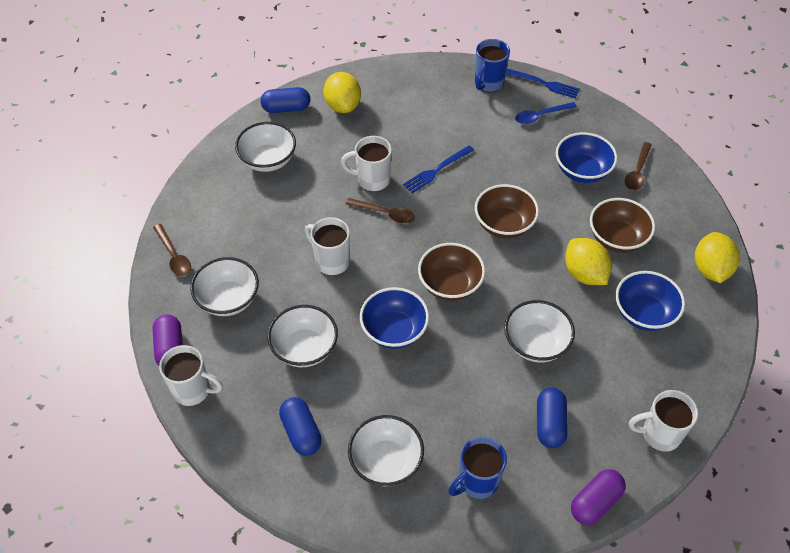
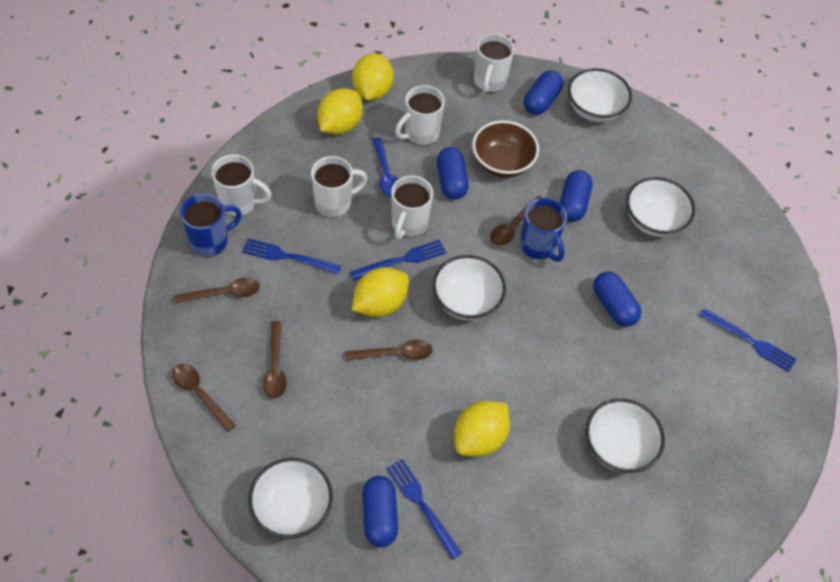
blue bowl: 3 -> 0
blue capsule: 3 -> 5
blue fork: 2 -> 4
brown bowl: 3 -> 1
brown spoon: 3 -> 5
purple capsule: 2 -> 0
white mug: 4 -> 5
yellow lemon: 3 -> 4

